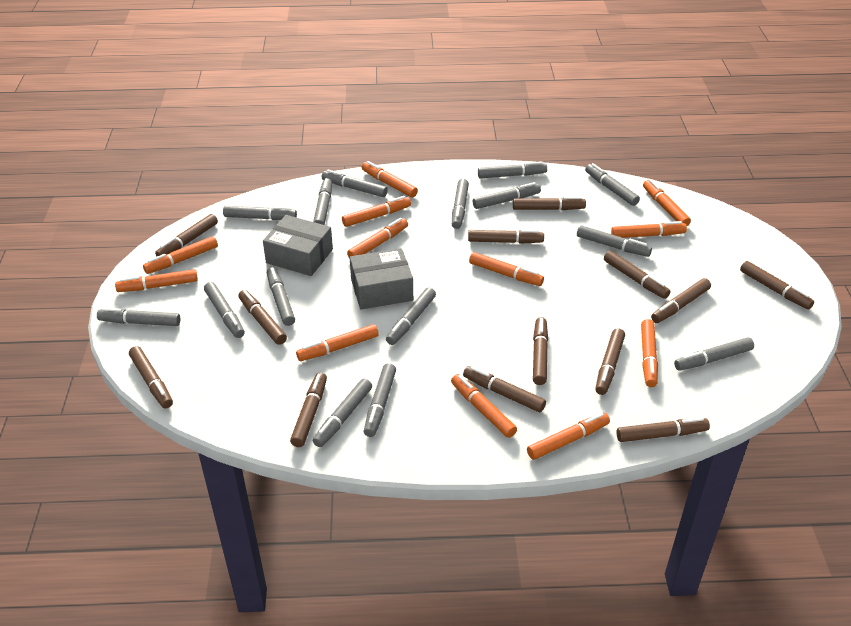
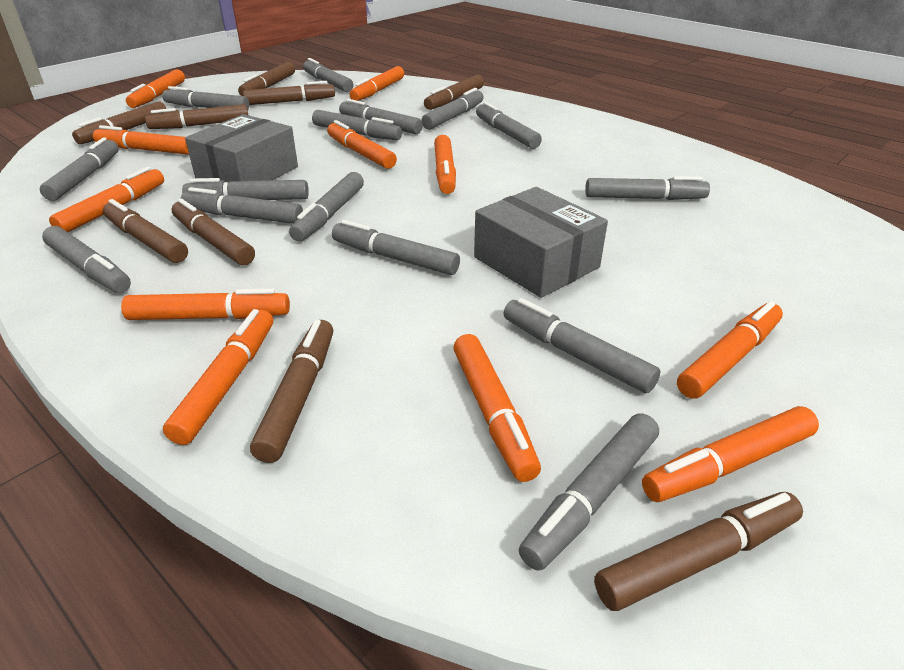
brown marker: 13 -> 9
orange marker: 12 -> 11

